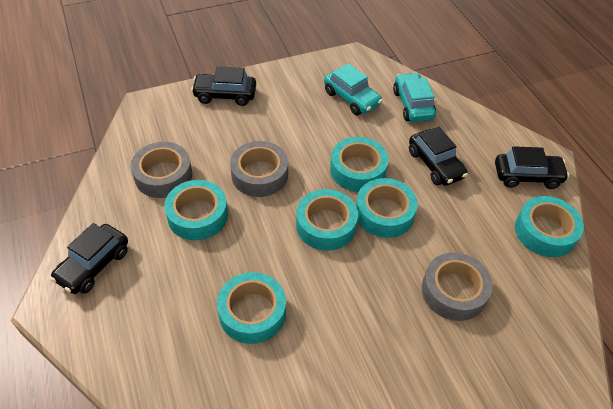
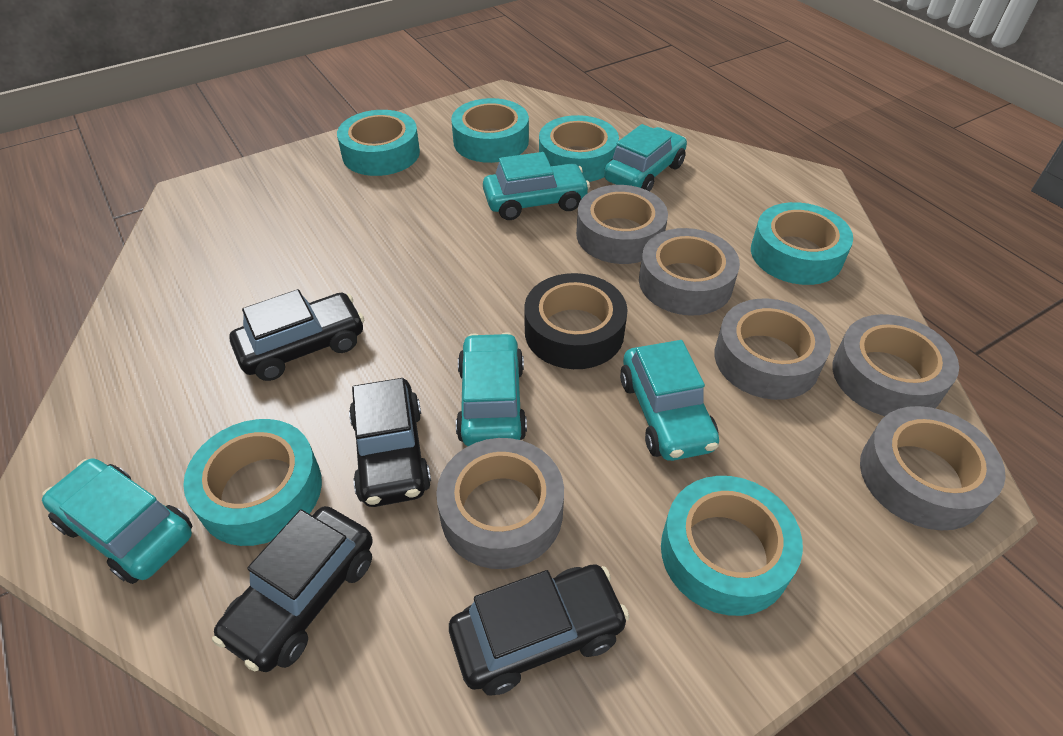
black tape: 0 -> 1
grey tape: 3 -> 6
turquoise car: 2 -> 5

